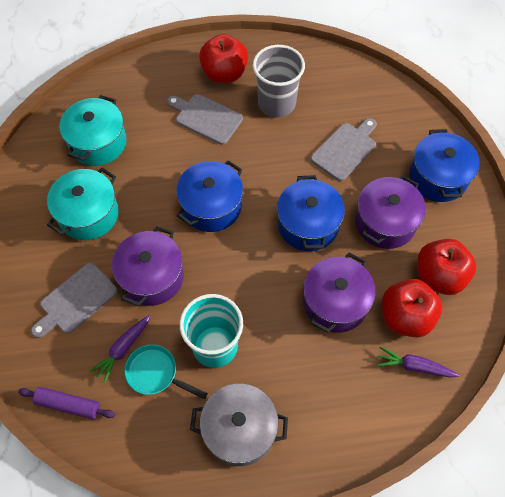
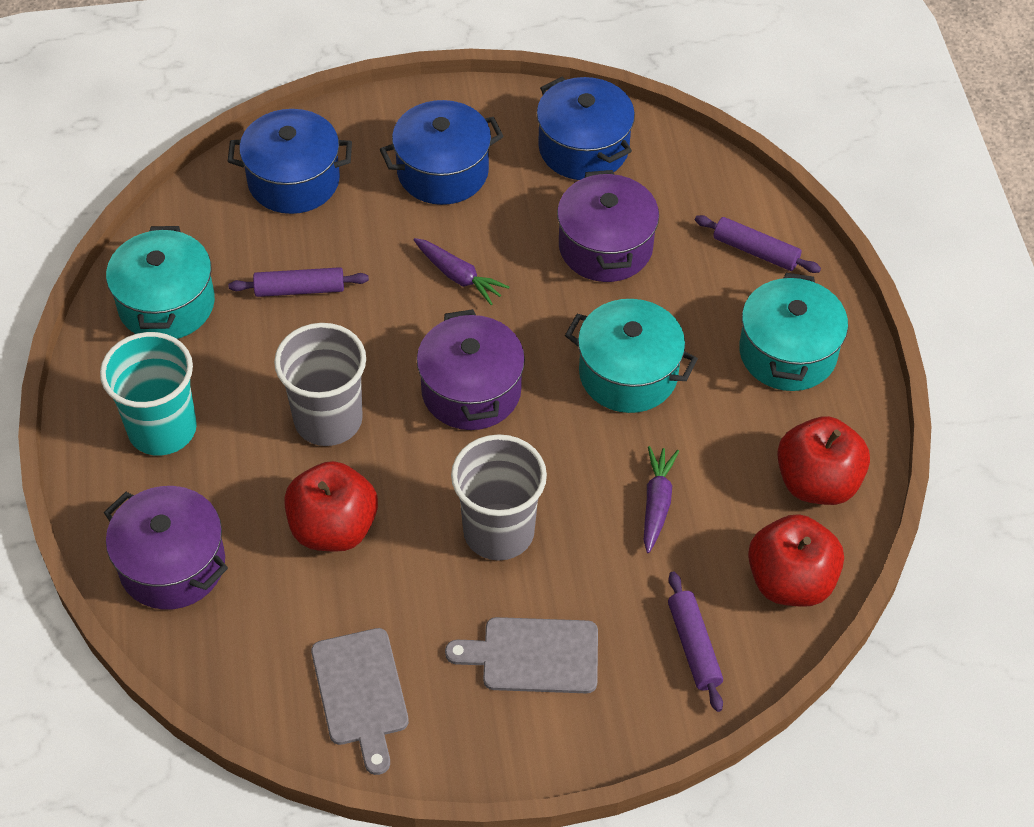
grey cup: 1 -> 2
grey cutting board: 3 -> 2
grey pot: 1 -> 0
purple rolling pin: 1 -> 3
turquoise pan: 1 -> 0
turquoise pot: 2 -> 3

